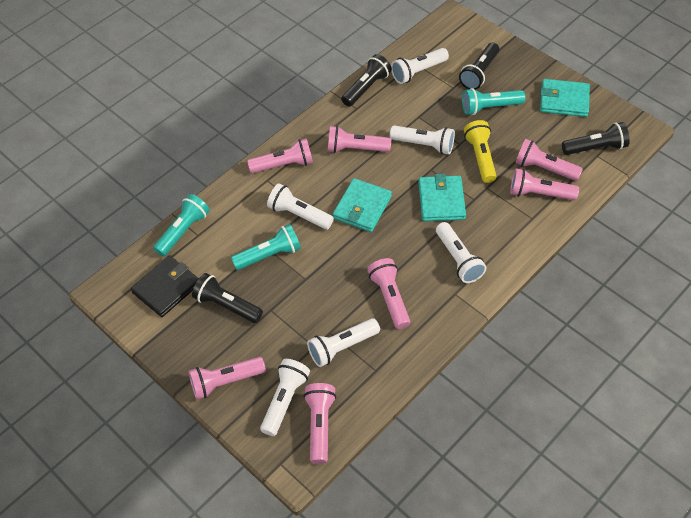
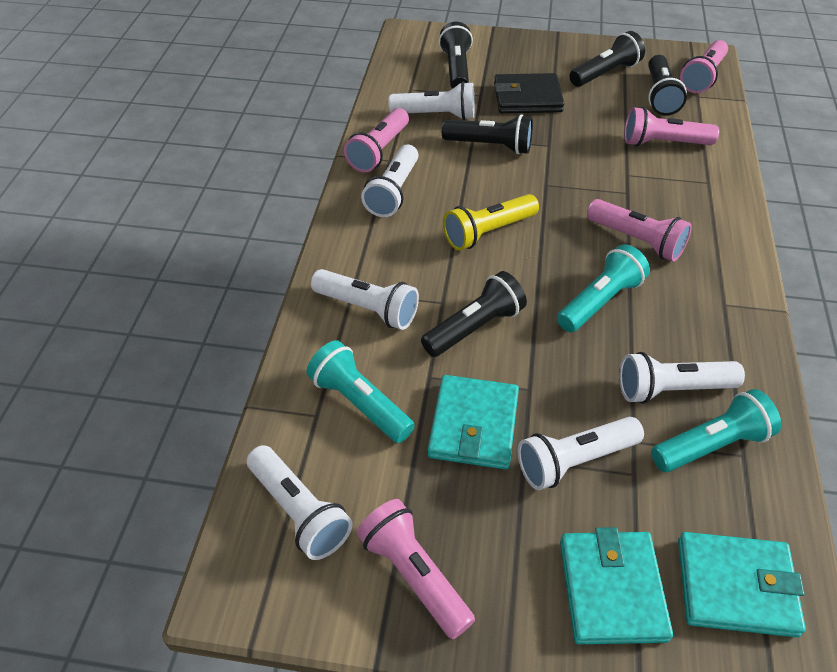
black flashlight: 4 -> 5
pink flashlight: 7 -> 5

